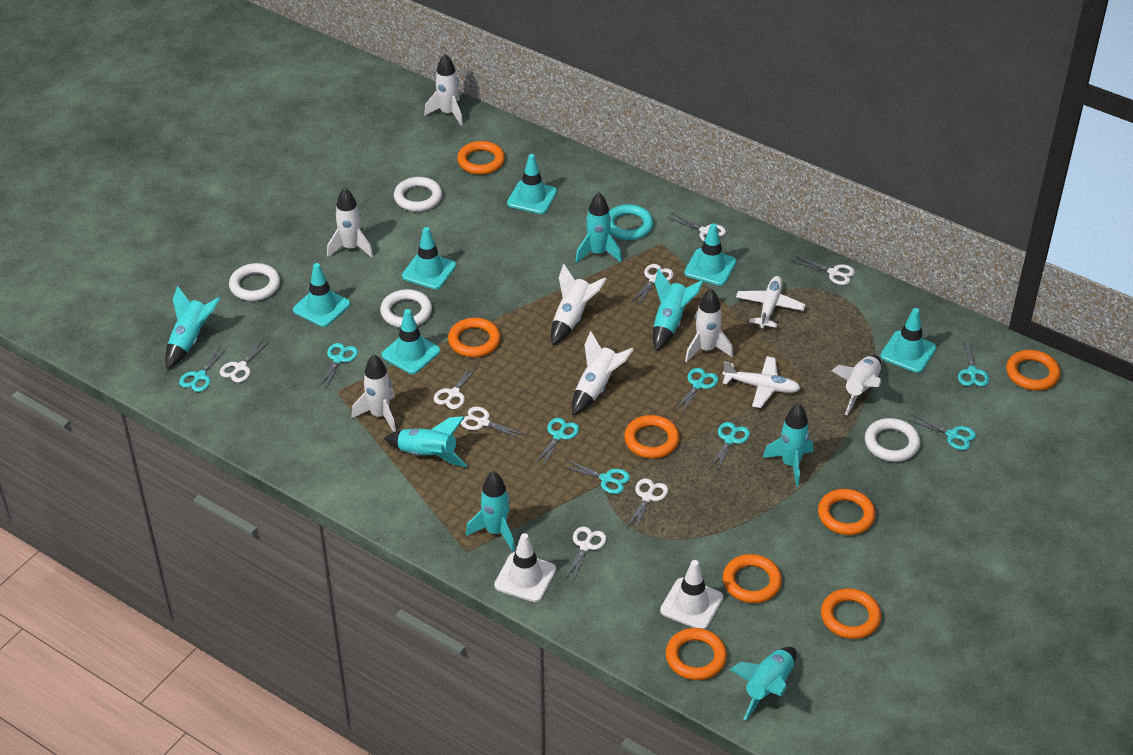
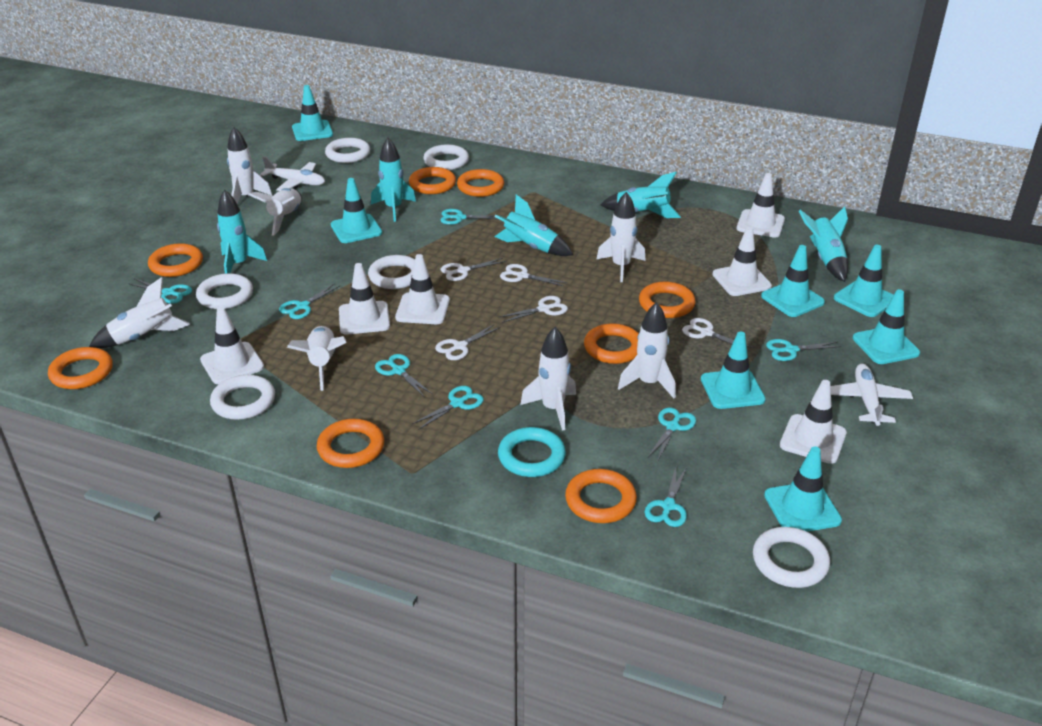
turquoise rocket: 7 -> 5
turquoise traffic cone: 6 -> 7
white ring: 4 -> 6
white scissors: 8 -> 5
white traffic cone: 2 -> 6

